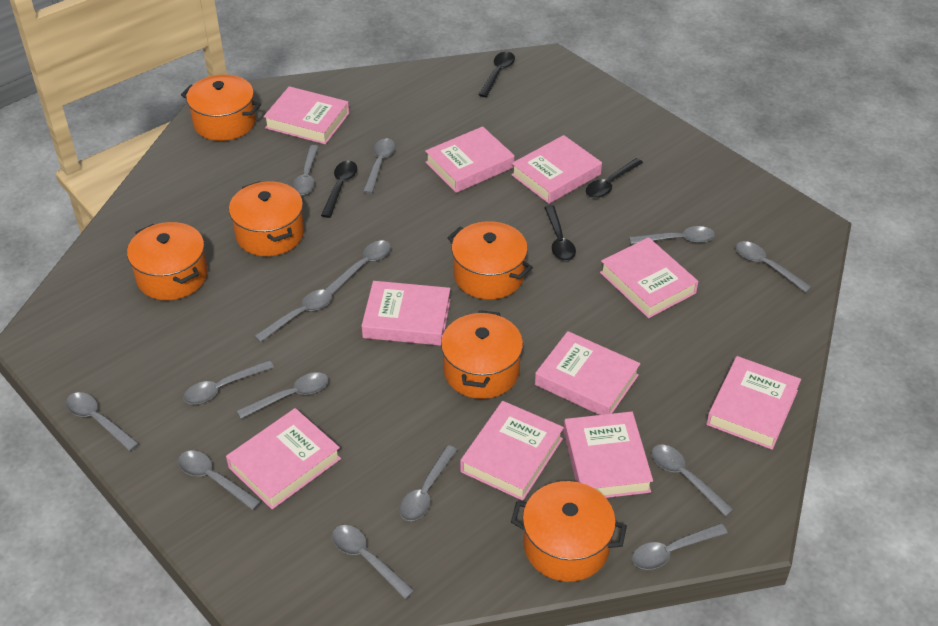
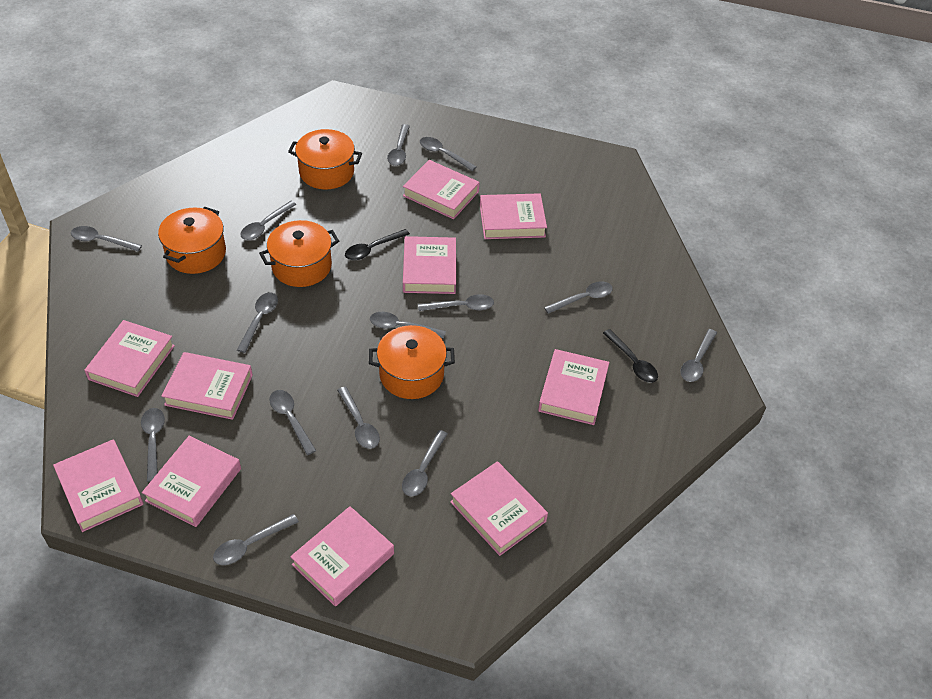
black spoon: 4 -> 2
orange pot: 6 -> 4

